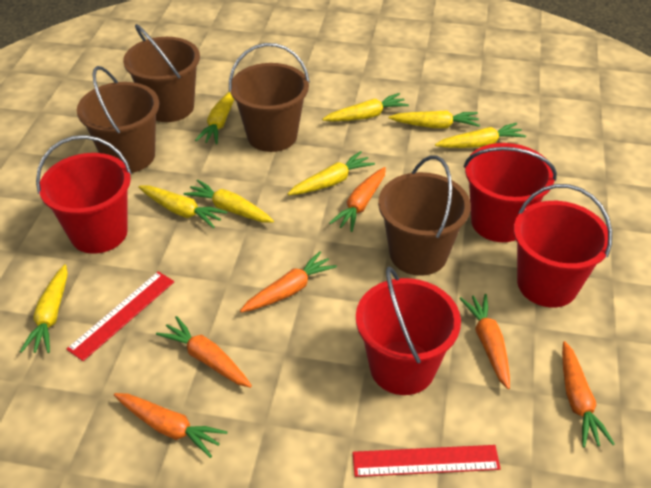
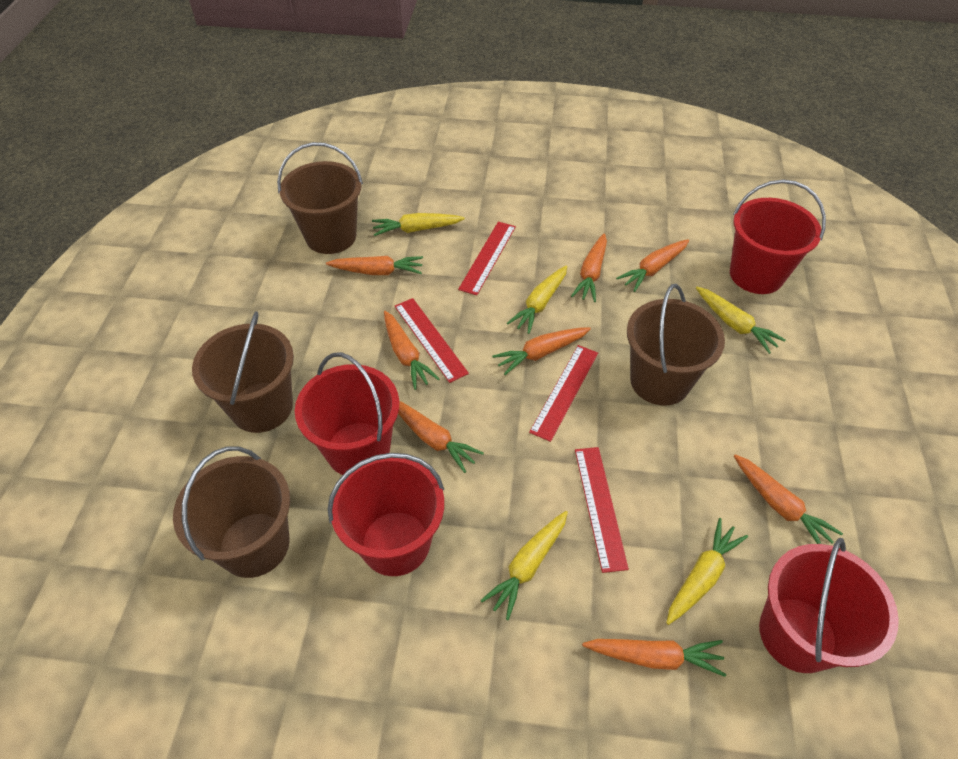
orange carrot: 6 -> 8
red ruler: 2 -> 4
yellow carrot: 8 -> 5

